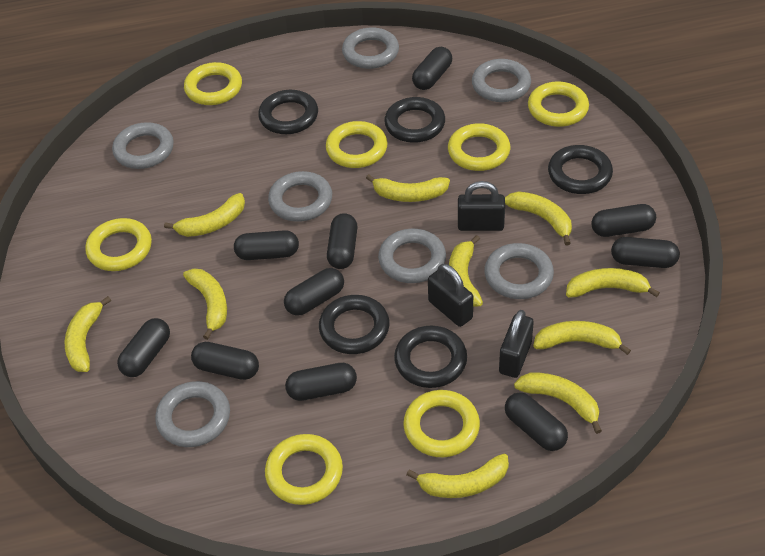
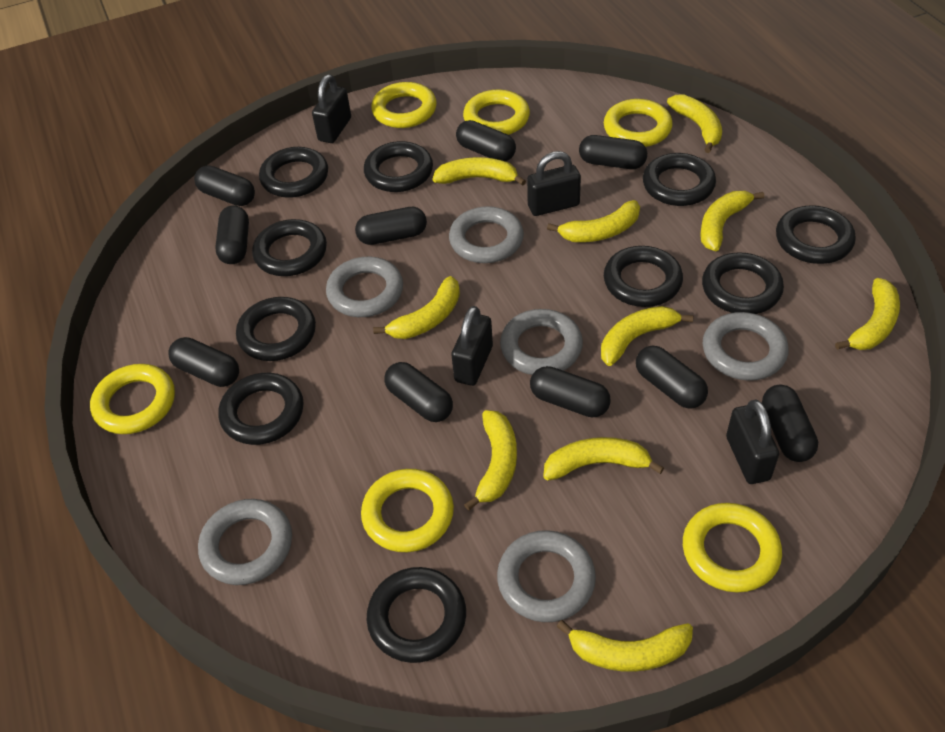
black padlock: 3 -> 4
black ring: 5 -> 10
grey ring: 7 -> 6
yellow ring: 7 -> 6

